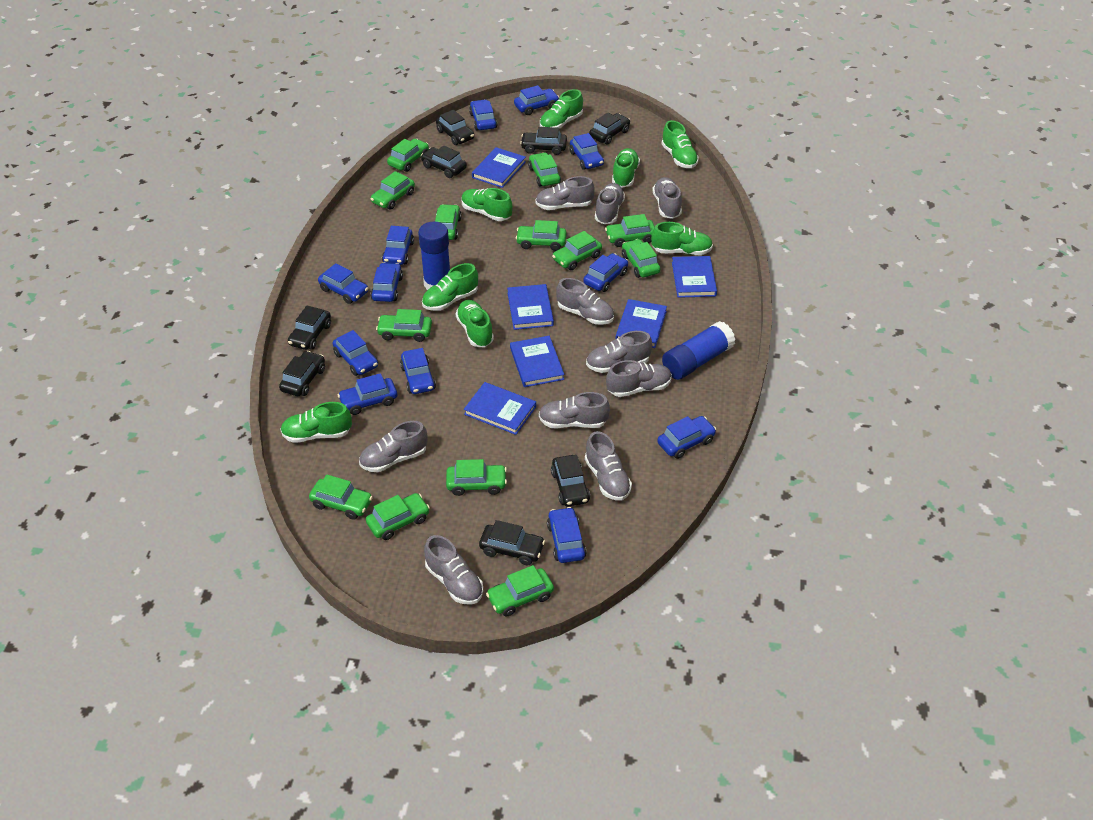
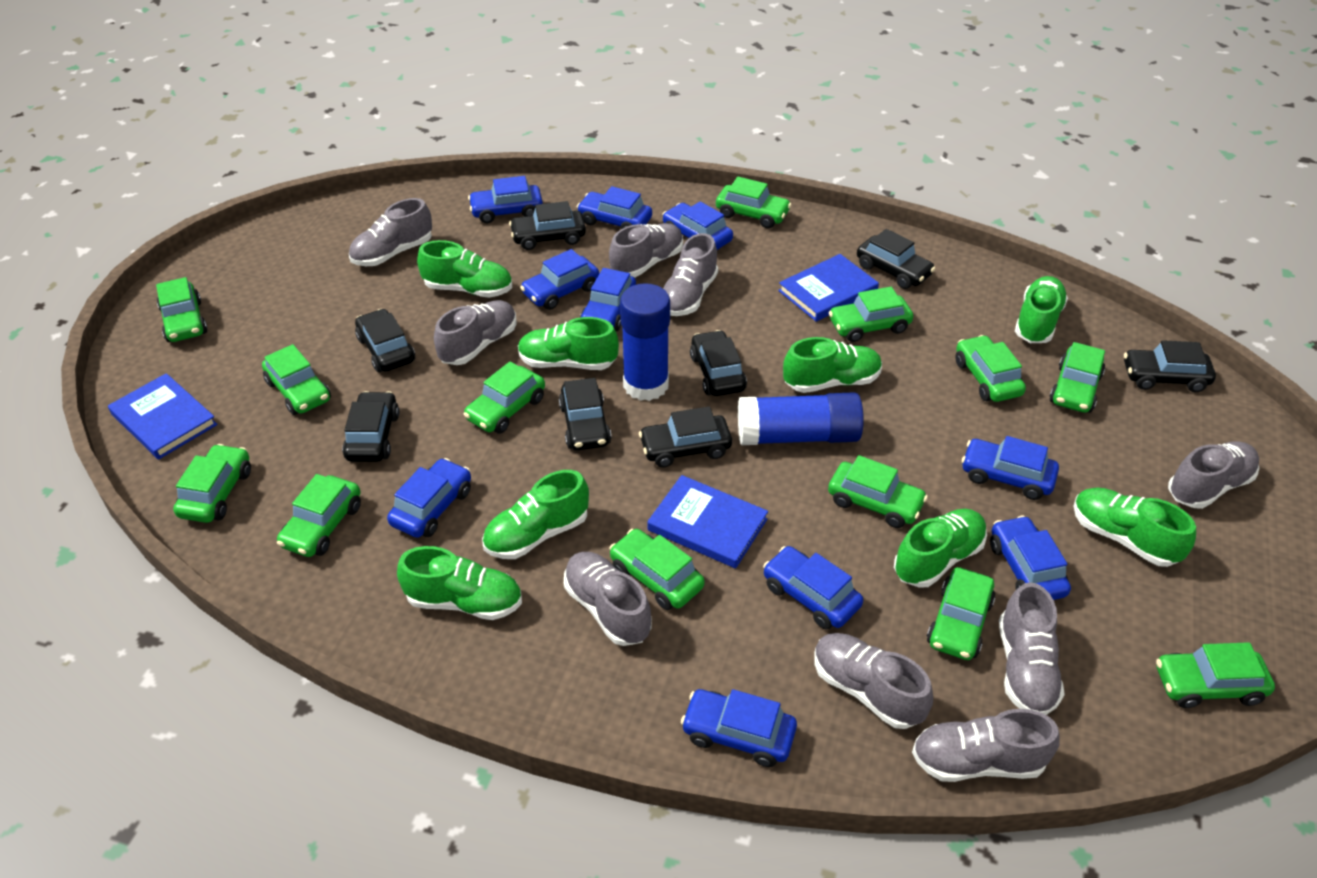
blue book: 6 -> 3
blue car: 12 -> 10
grey shoe: 10 -> 9

